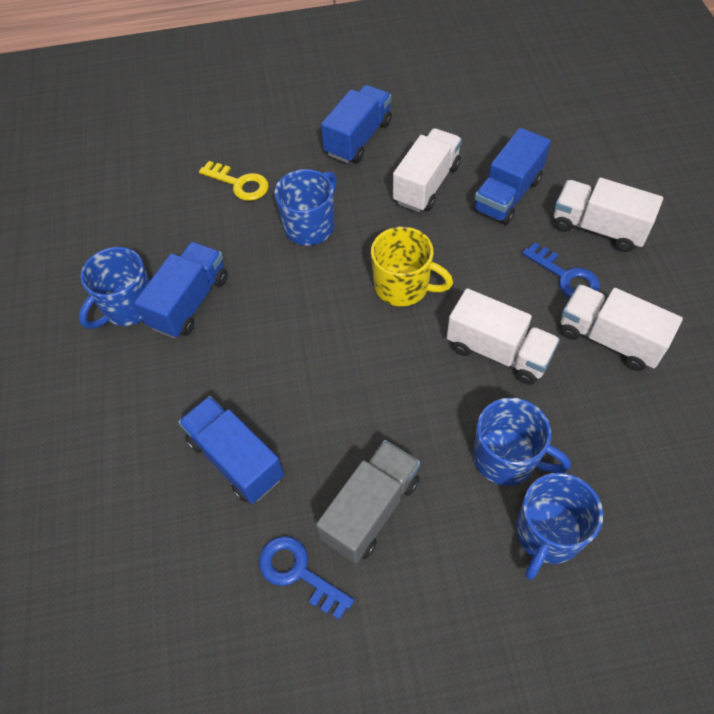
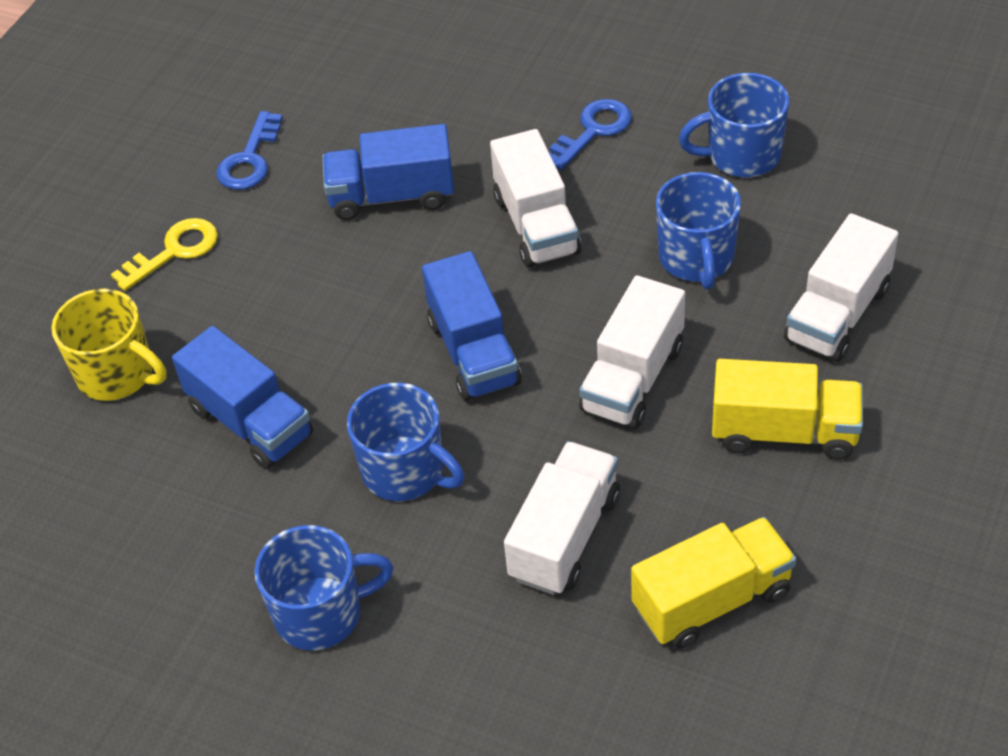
blue truck: 4 -> 3
grey truck: 1 -> 0
yellow truck: 0 -> 2

